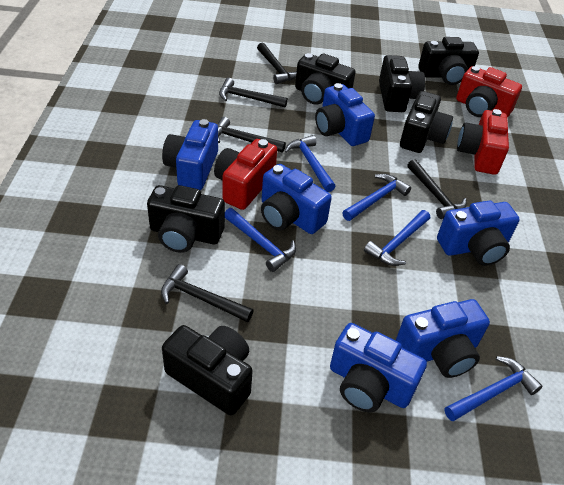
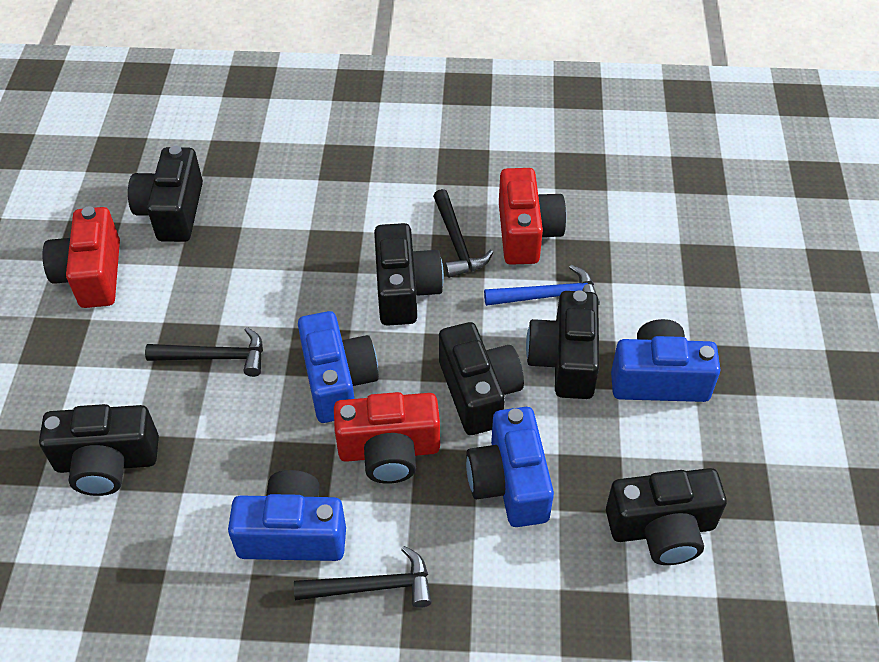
black hammer: 5 -> 3
blue camera: 6 -> 4
blue hammer: 5 -> 1

